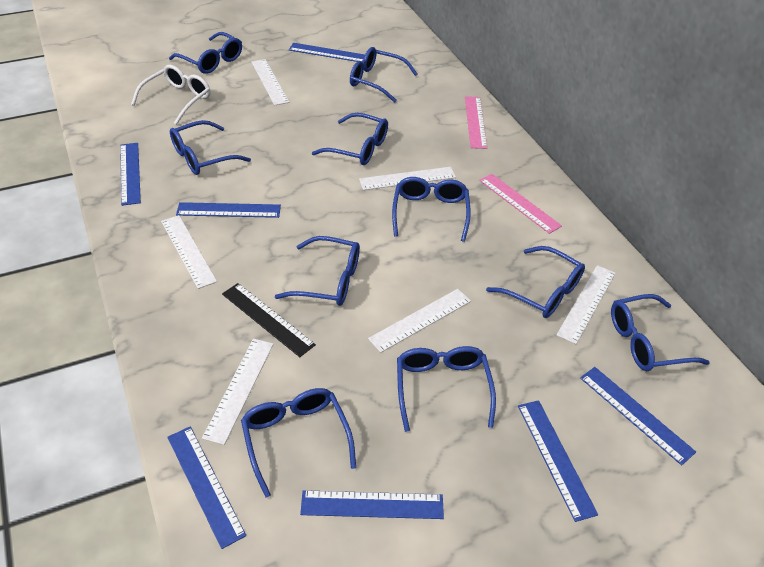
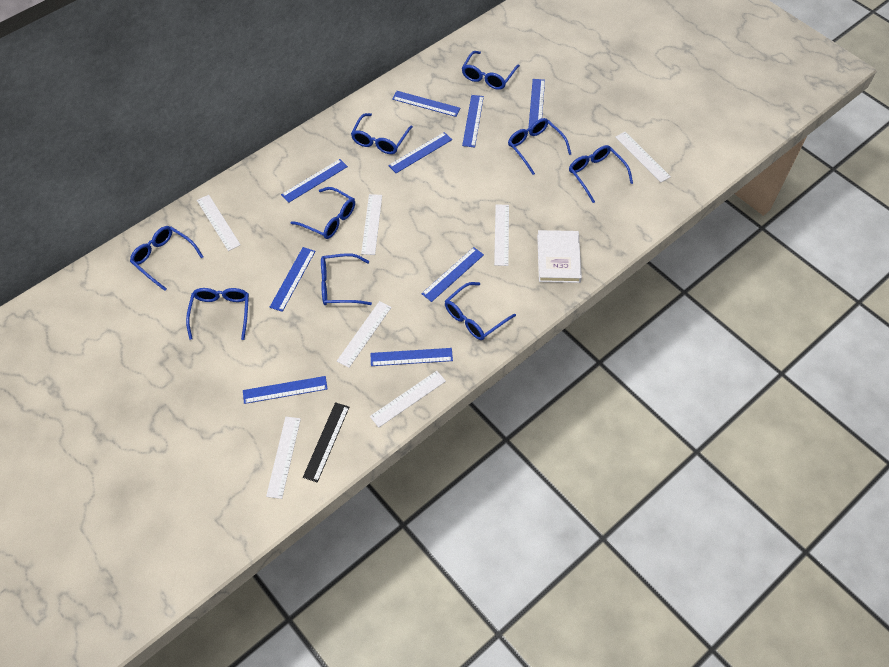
blue glasses: 10 -> 9
blue ruler: 7 -> 9
pink ruler: 2 -> 0
white book: 0 -> 1
white glasses: 1 -> 0
white ruler: 6 -> 7

